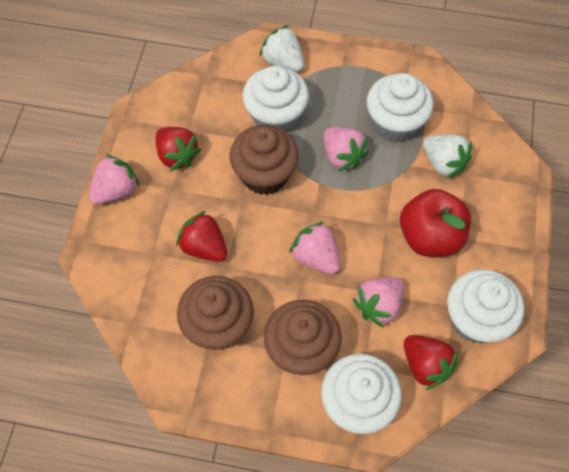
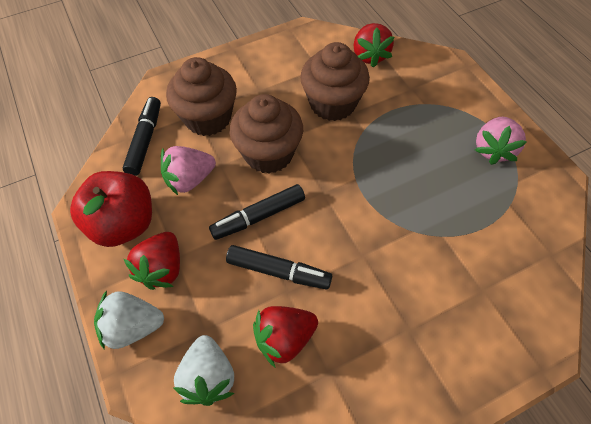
black marker: 0 -> 3
pink strawberry: 4 -> 2
white cupcake: 4 -> 0

